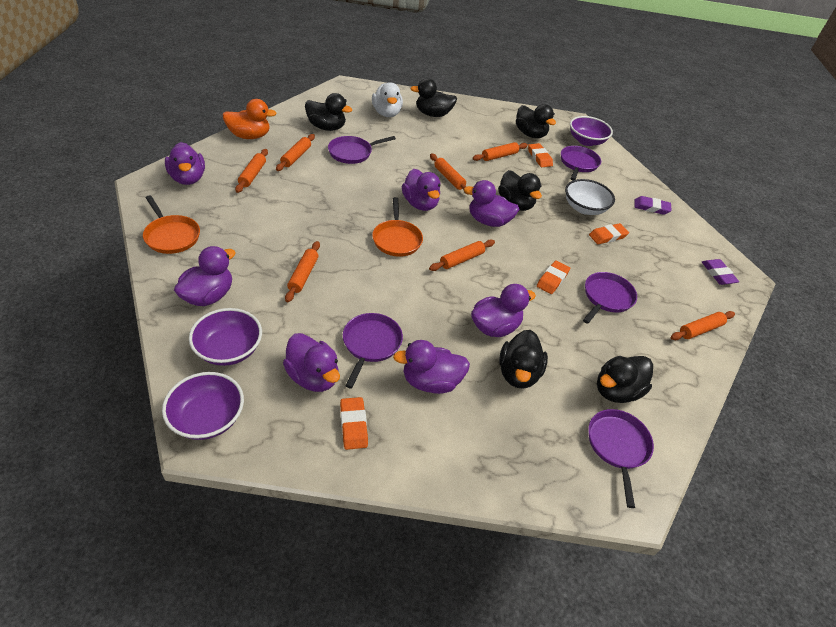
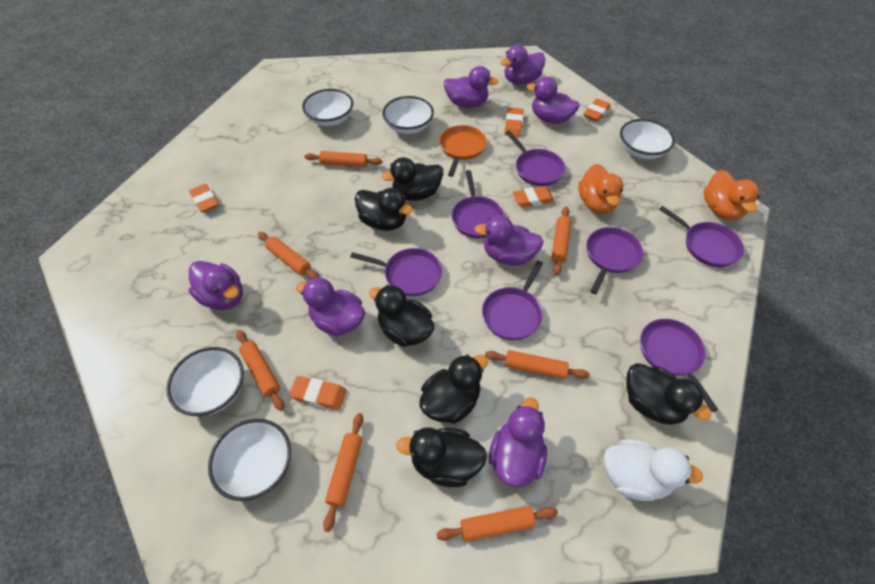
orange duck: 1 -> 2
orange eraser: 4 -> 5
orange pan: 2 -> 1
purple bowl: 3 -> 0
purple eraser: 2 -> 0
purple pan: 5 -> 7
white bowl: 1 -> 5

